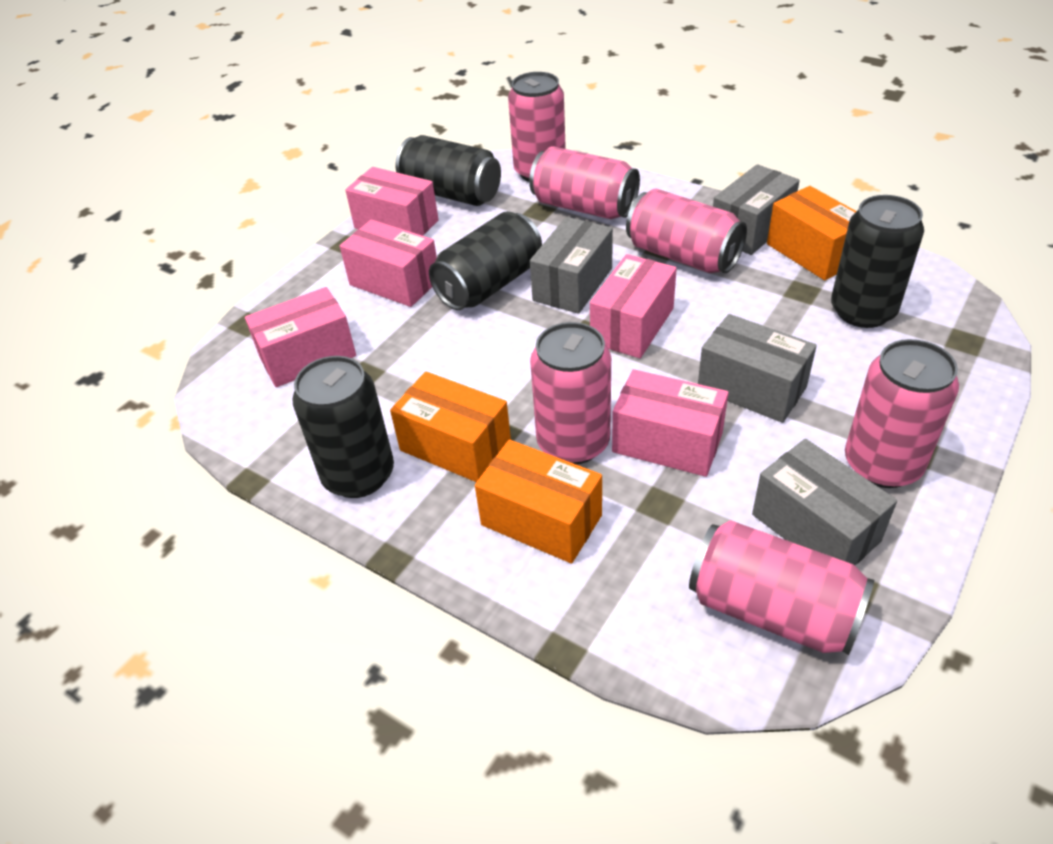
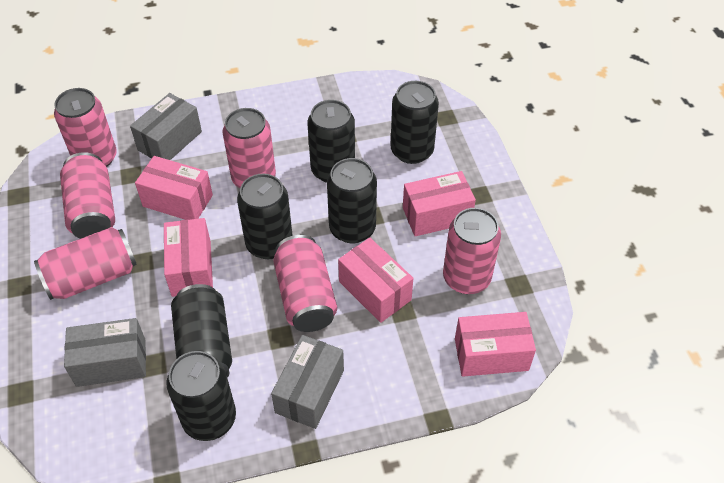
black can: 4 -> 6
grey box: 4 -> 3
orange box: 3 -> 0

